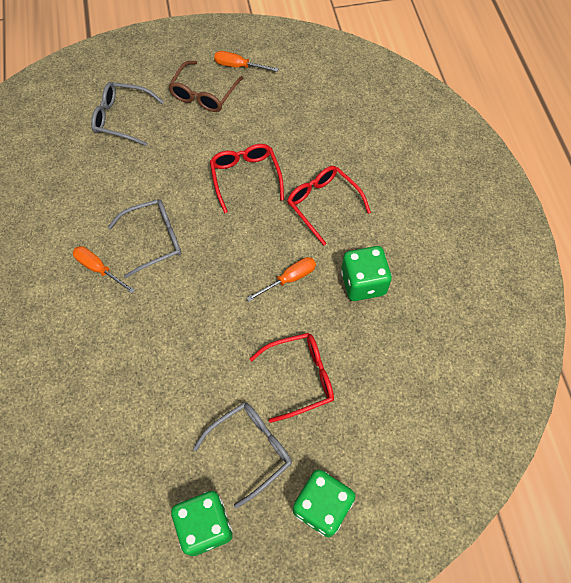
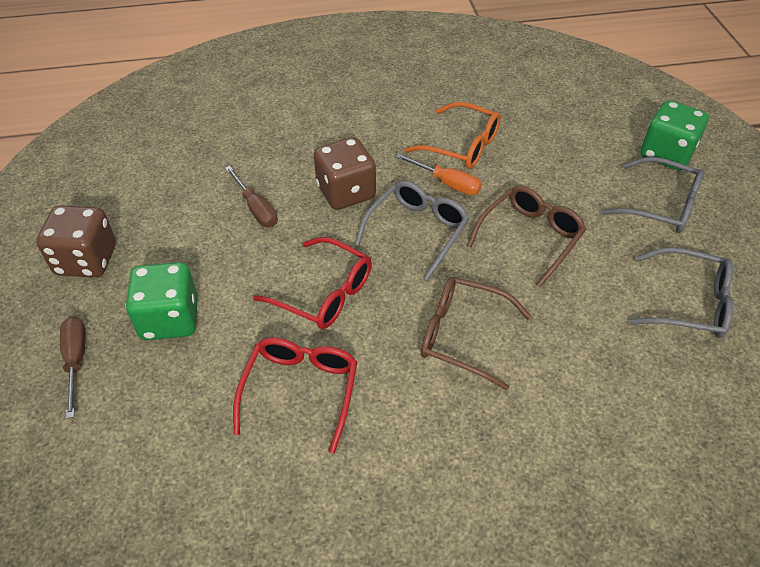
brown dice: 0 -> 2
brown glasses: 1 -> 2
brown screwdriver: 0 -> 2
green dice: 3 -> 2
orange glasses: 0 -> 1
orange screwdriver: 3 -> 1
red glasses: 3 -> 2

